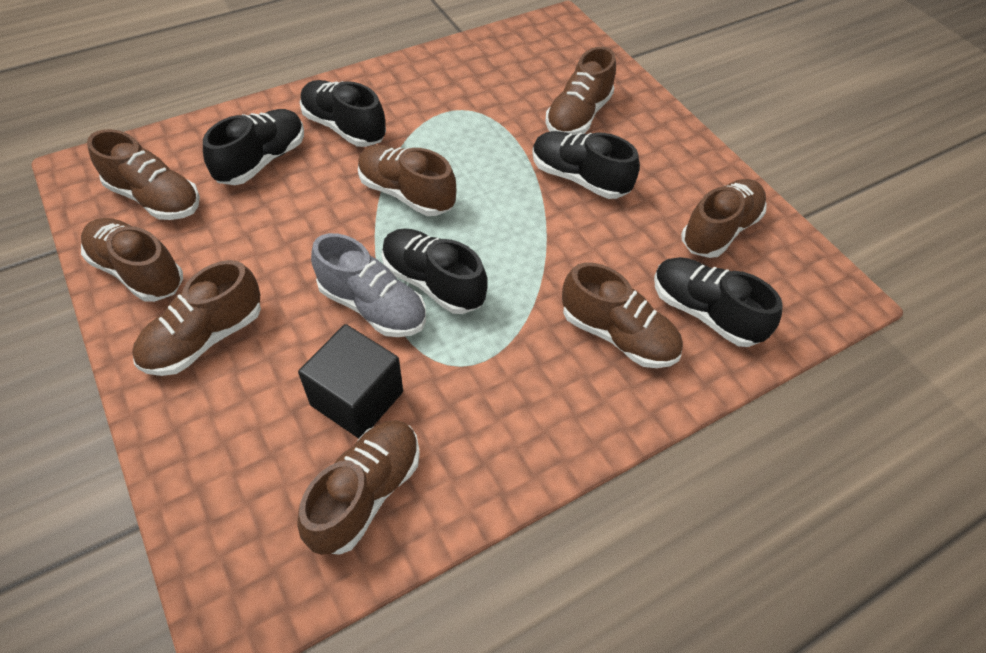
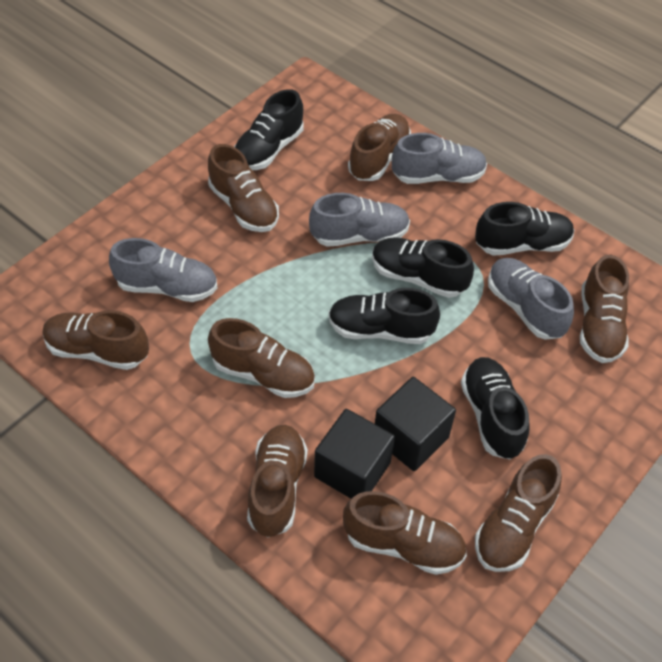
black cube: 1 -> 2
grey shoe: 1 -> 4

